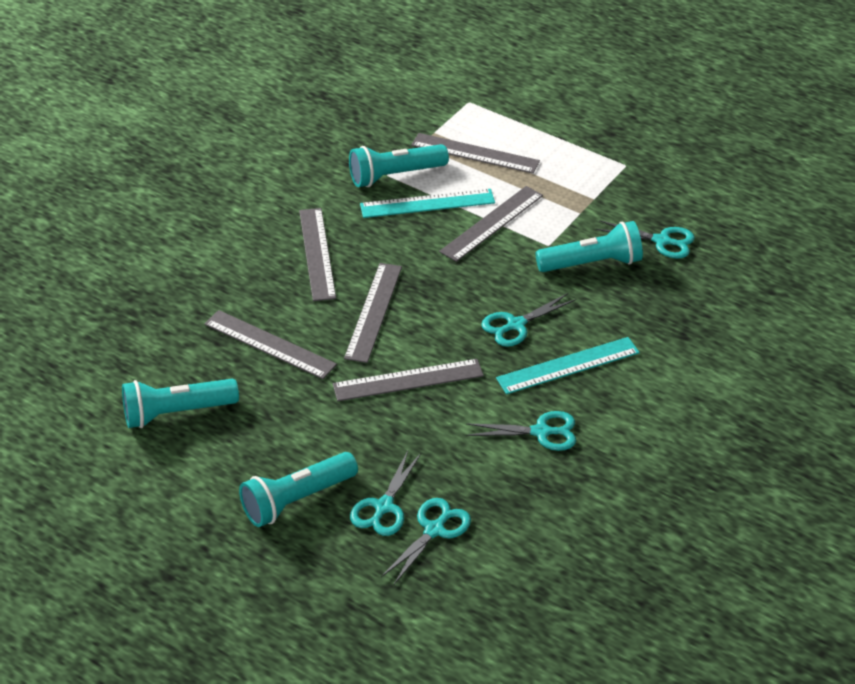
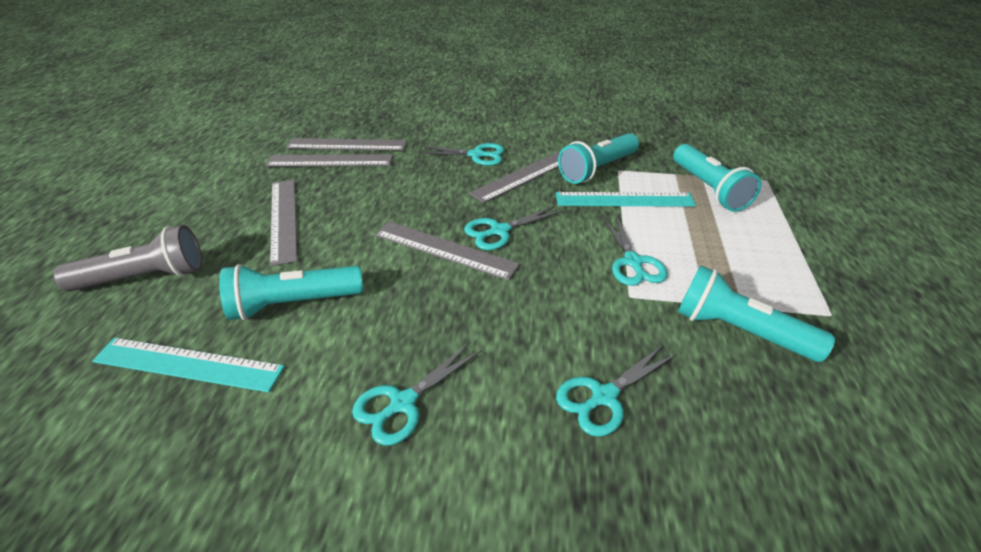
grey flashlight: 0 -> 1
grey ruler: 6 -> 5

